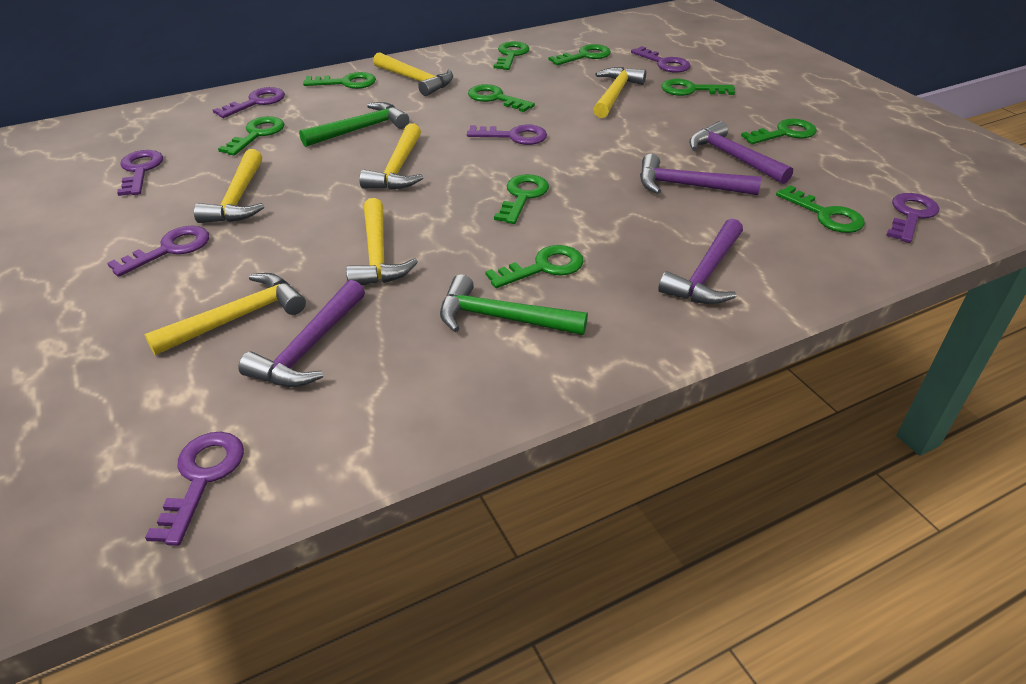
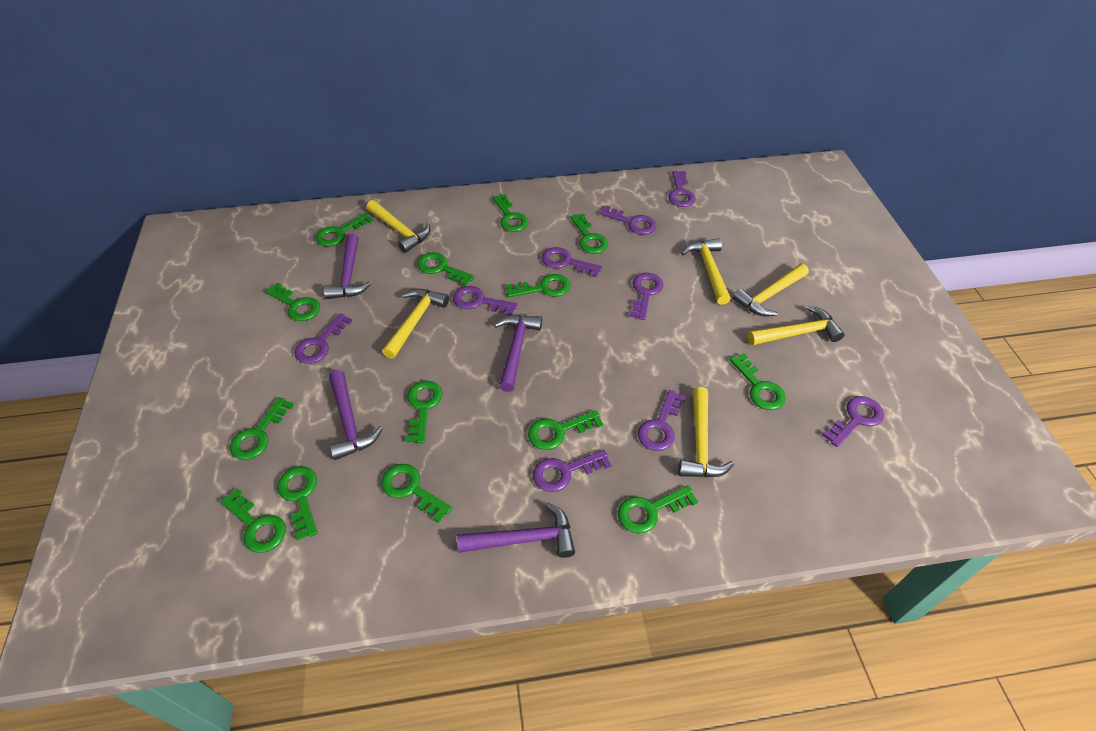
green hammer: 2 -> 0
green key: 10 -> 14
purple key: 7 -> 9

